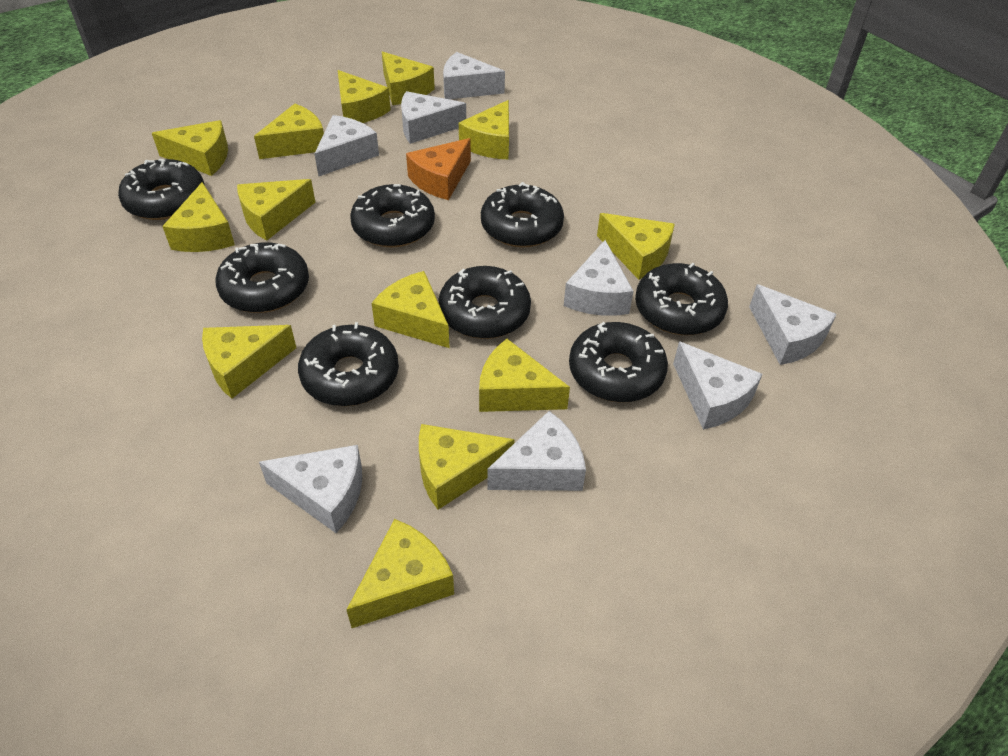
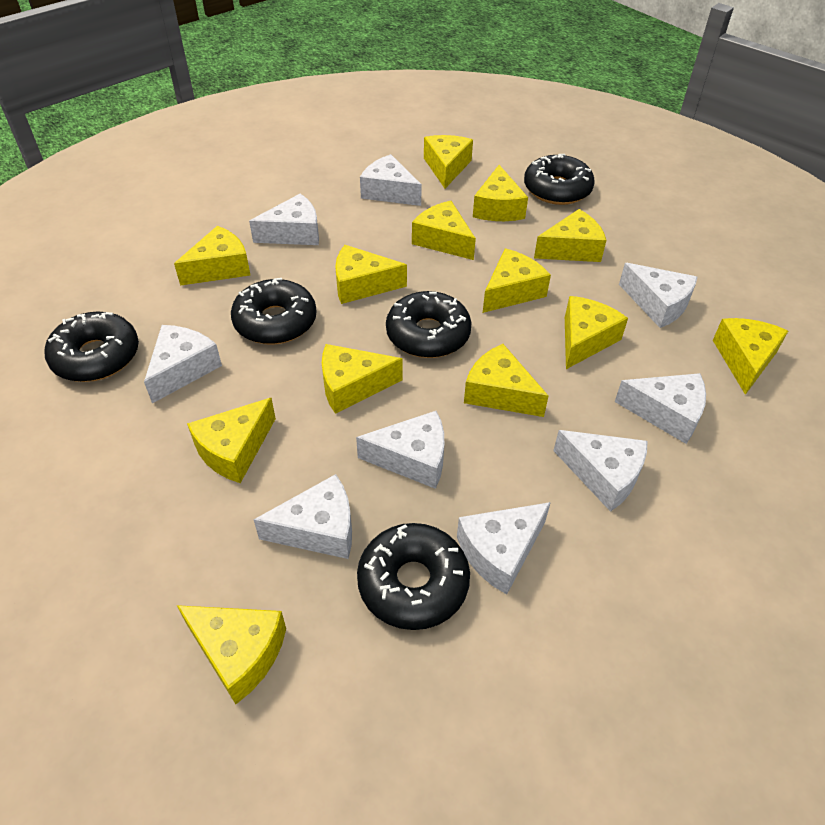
black donut: 8 -> 5
orange cheese: 1 -> 0
white cheese: 8 -> 9

